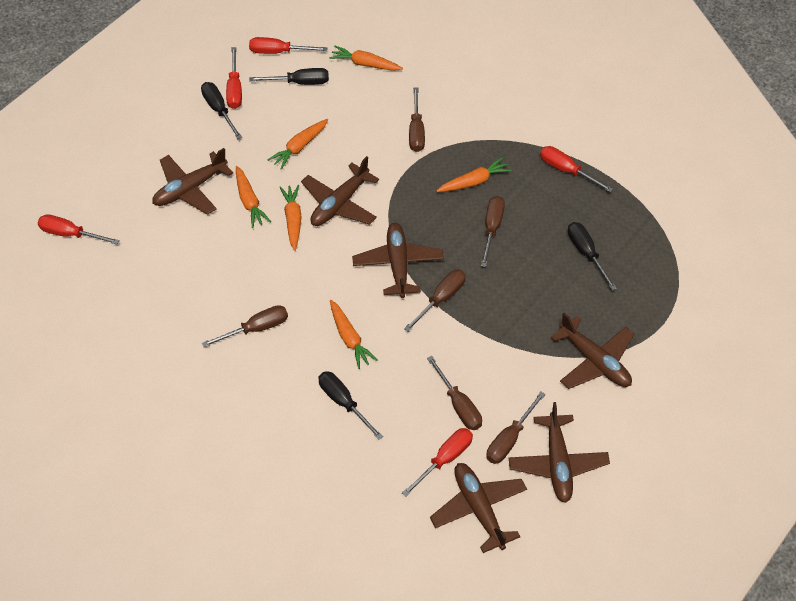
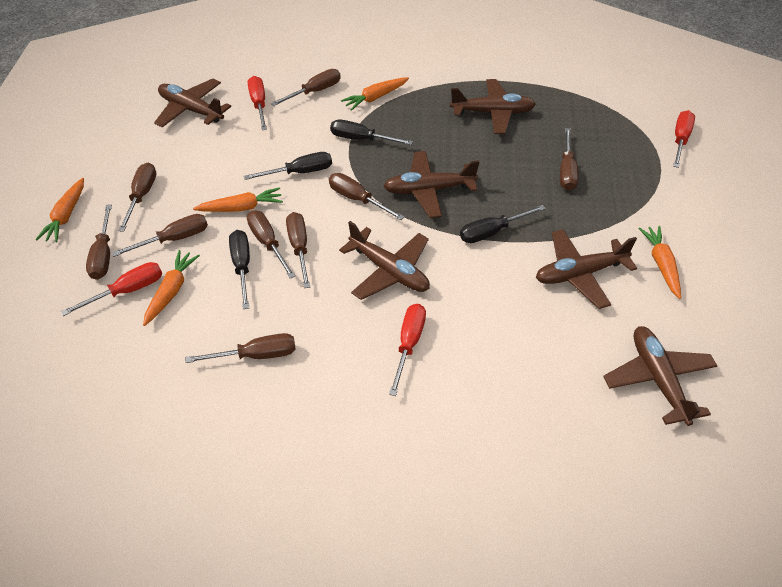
brown screwdriver: 6 -> 9
orange carrot: 6 -> 5
red screwdriver: 5 -> 4

